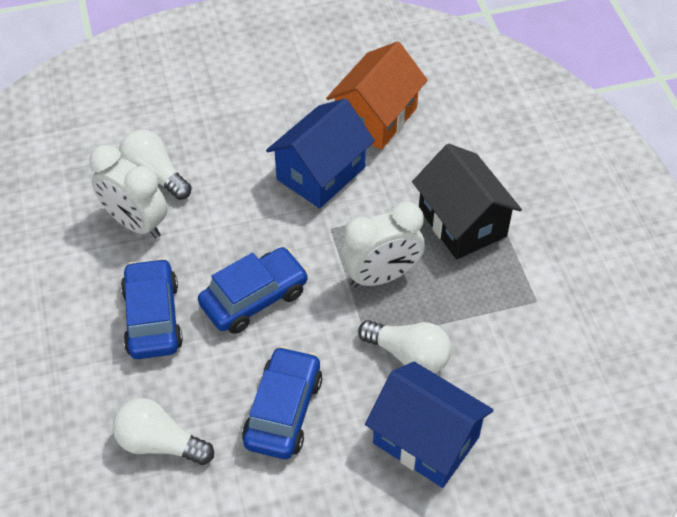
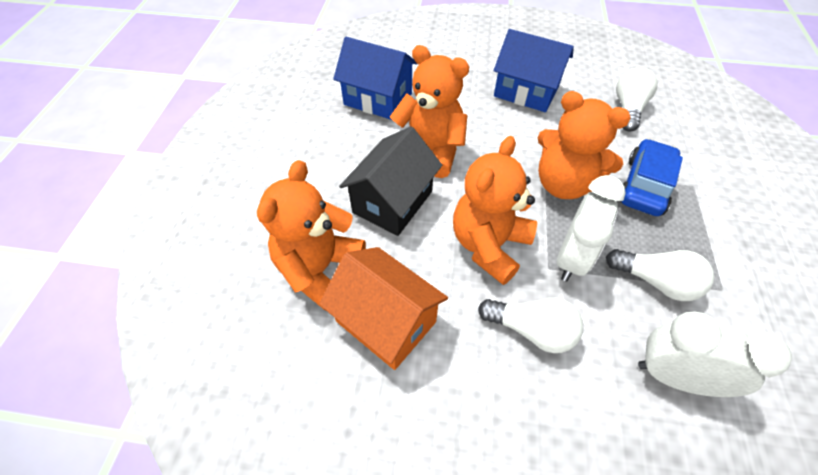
blue car: 3 -> 1
orange teddy bear: 0 -> 4

